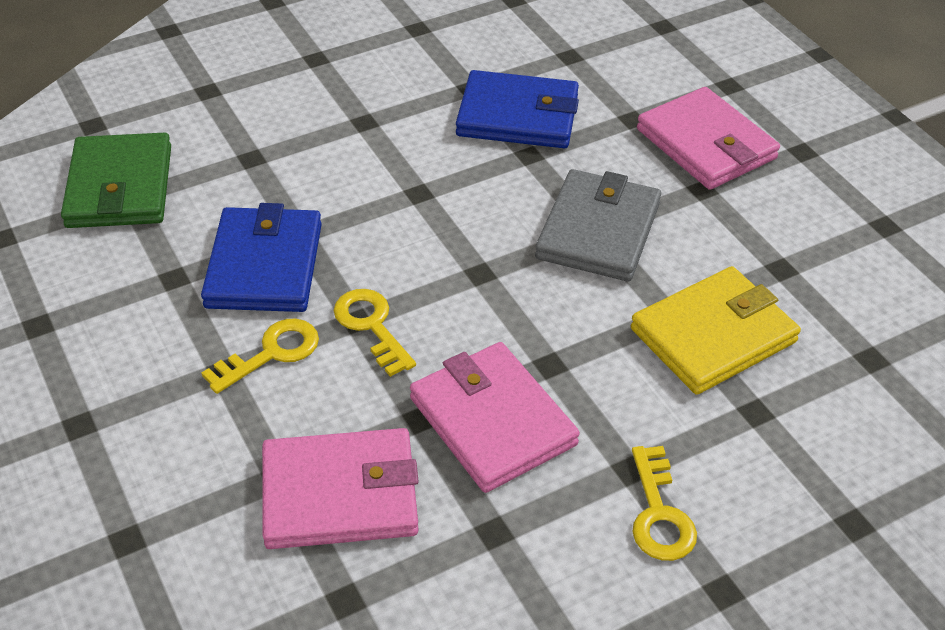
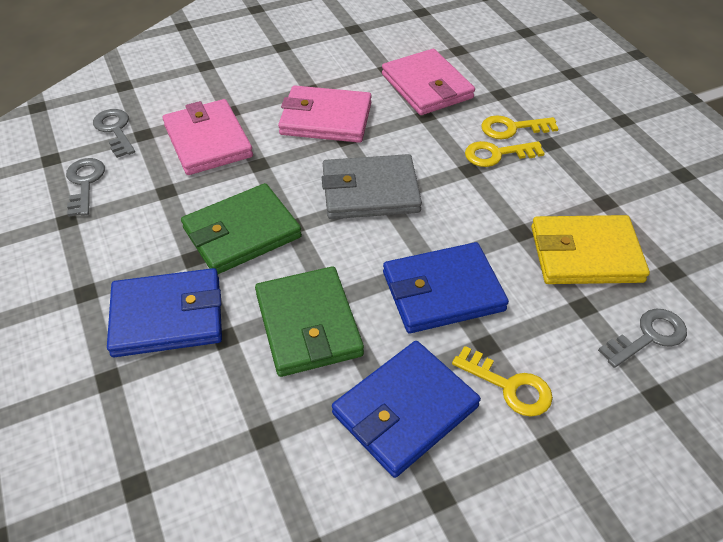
blue wallet: 2 -> 3
green wallet: 1 -> 2
grey key: 0 -> 3

